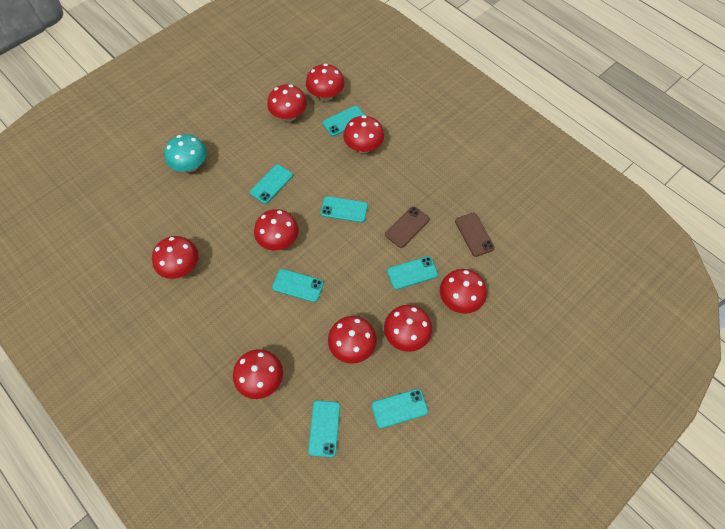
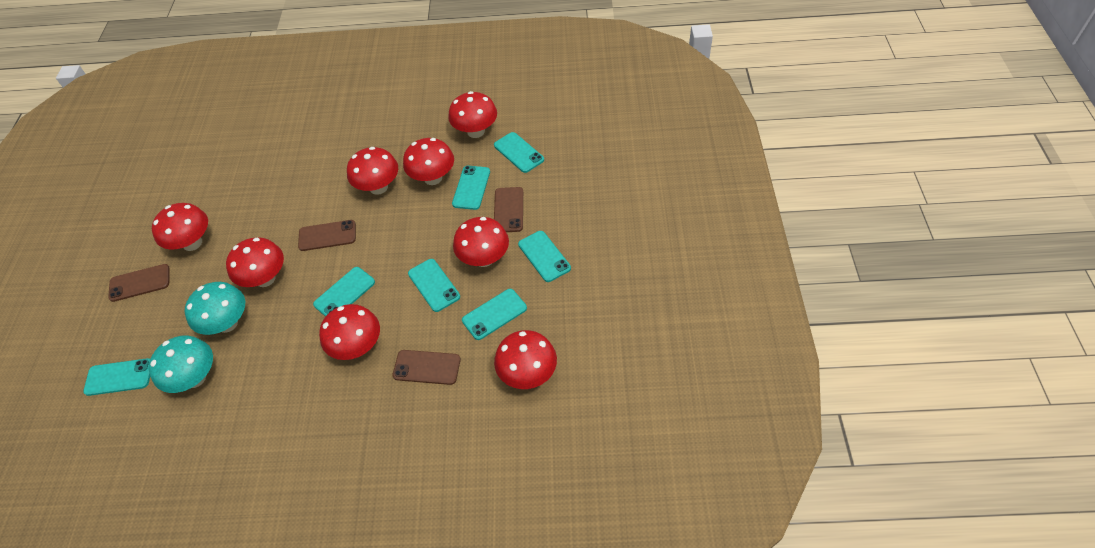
brown phone: 2 -> 4
red mushroom: 9 -> 8
turquoise mushroom: 1 -> 2

